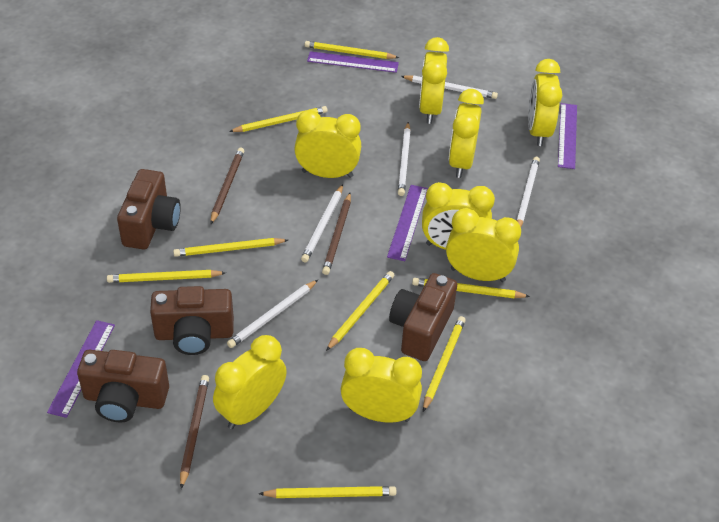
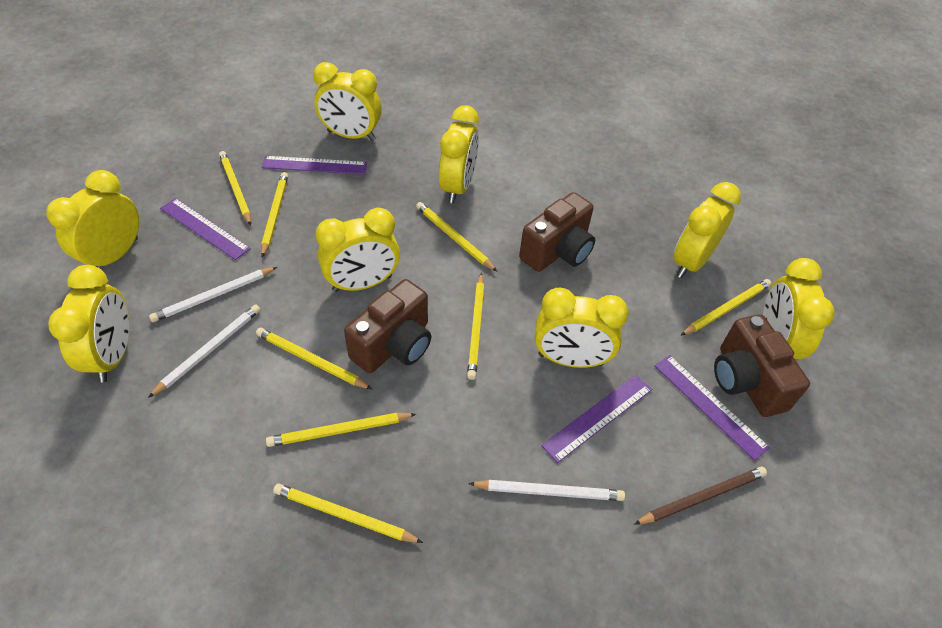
brown camera: 4 -> 3
brown pencil: 3 -> 1
white pencil: 5 -> 3

